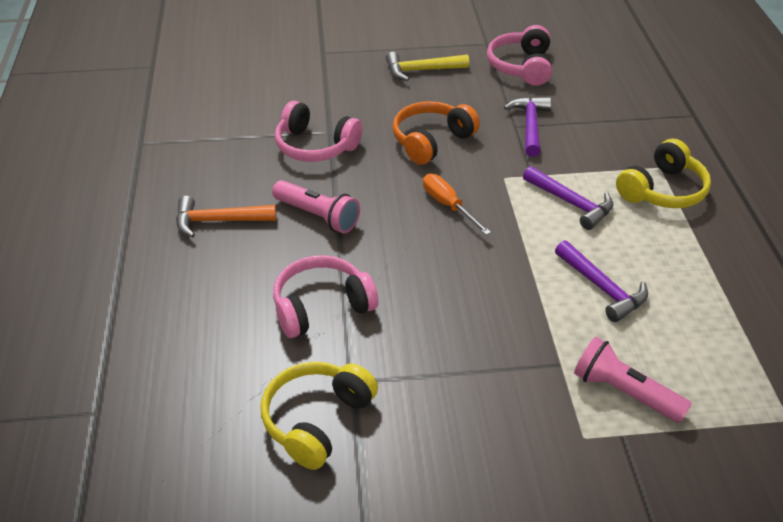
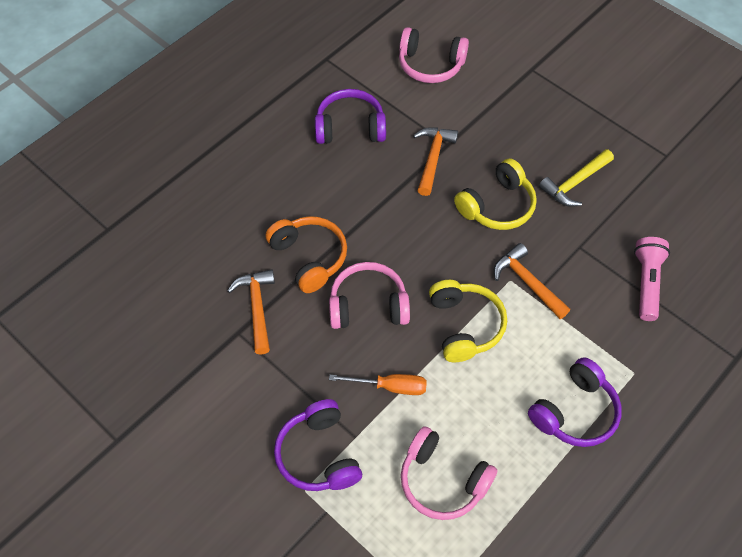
orange hammer: 1 -> 3
pink flashlight: 2 -> 1
purple hammer: 3 -> 0
purple headphones: 0 -> 3

